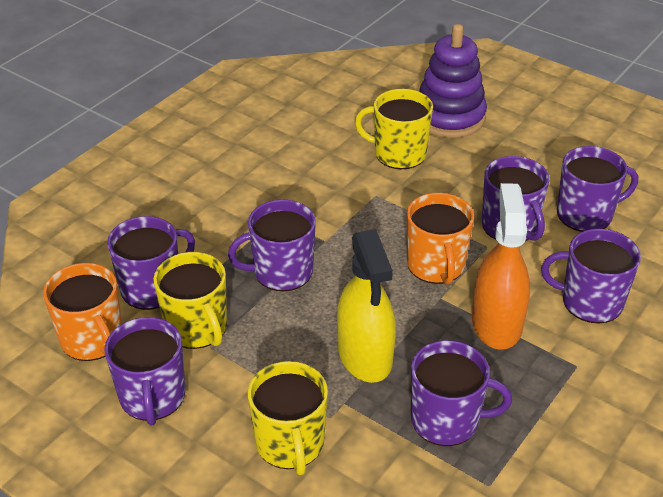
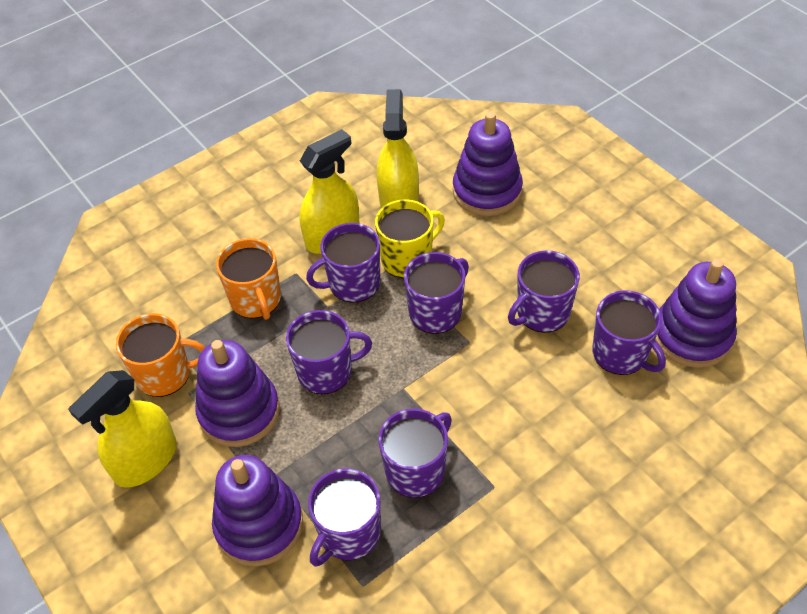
orange spray bottle: 1 -> 0
purple stacking toy: 1 -> 4
yellow mug: 3 -> 1
yellow spray bottle: 1 -> 3

